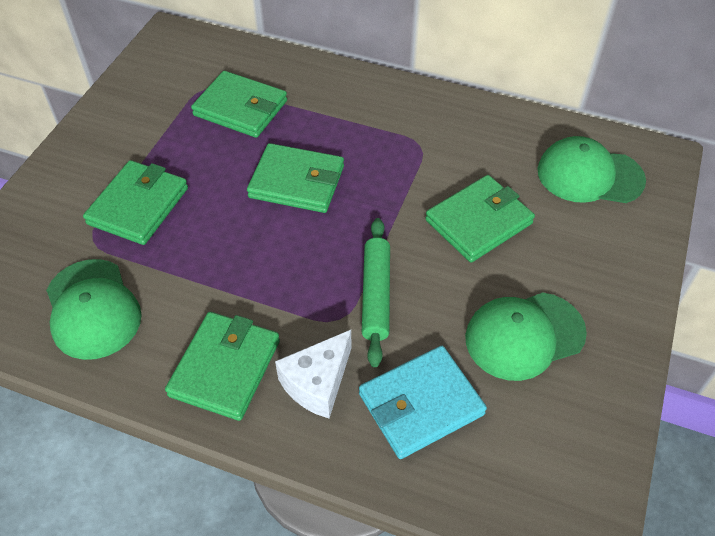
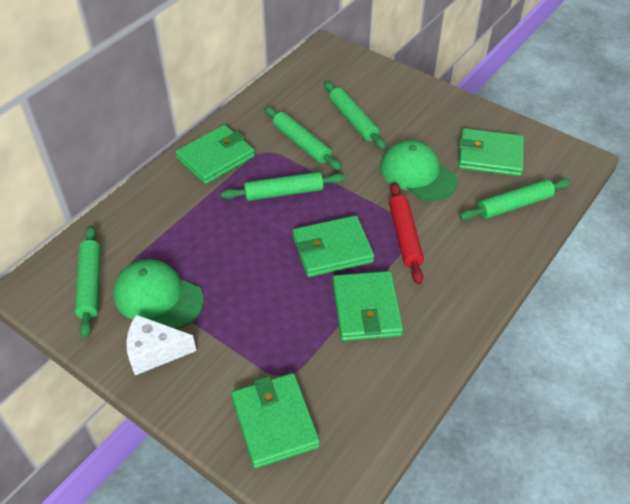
green cap: 3 -> 2
green rolling pin: 1 -> 5
red rolling pin: 0 -> 1
turquoise wallet: 1 -> 0

